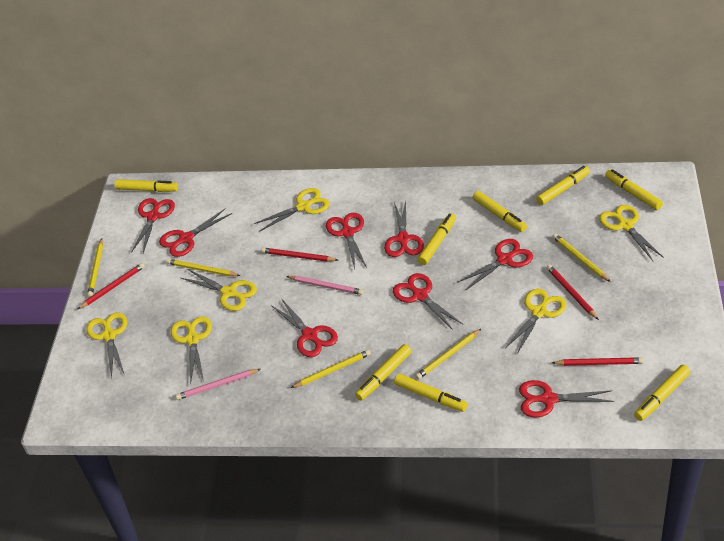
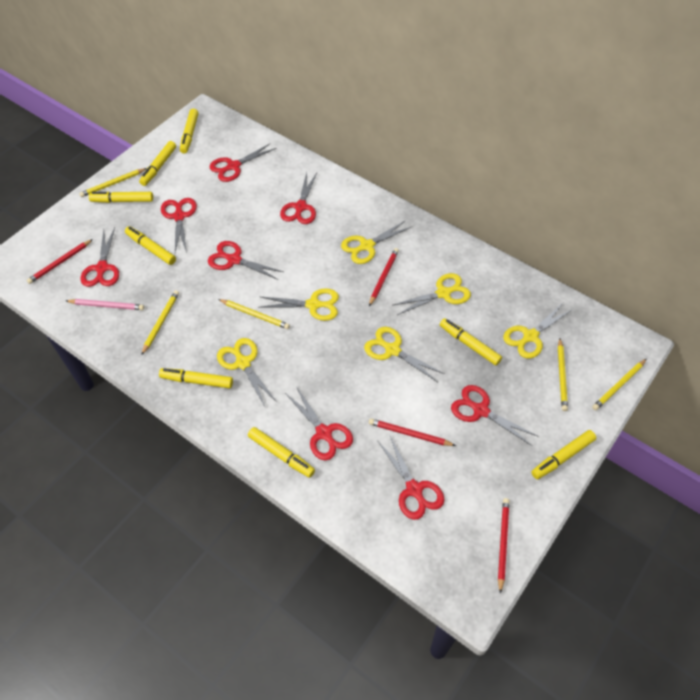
pink pencil: 2 -> 1

